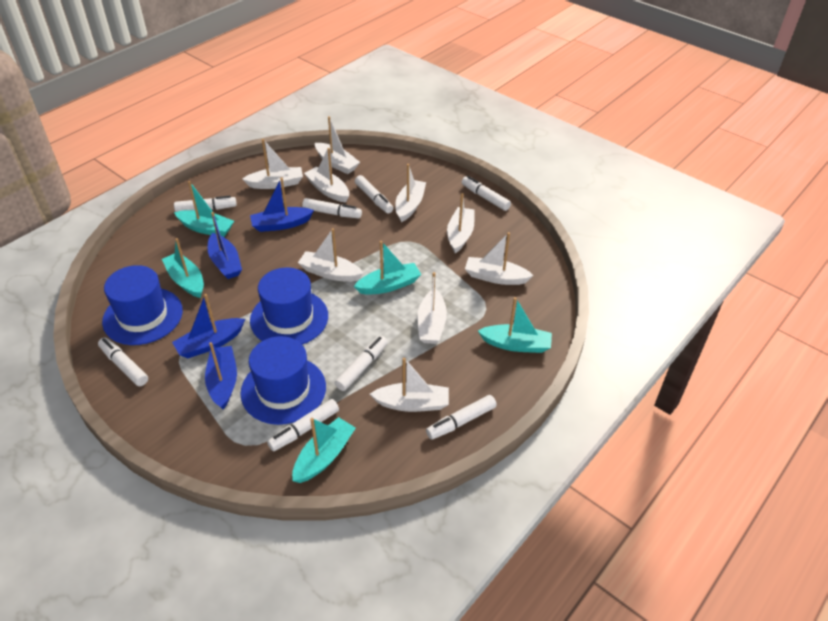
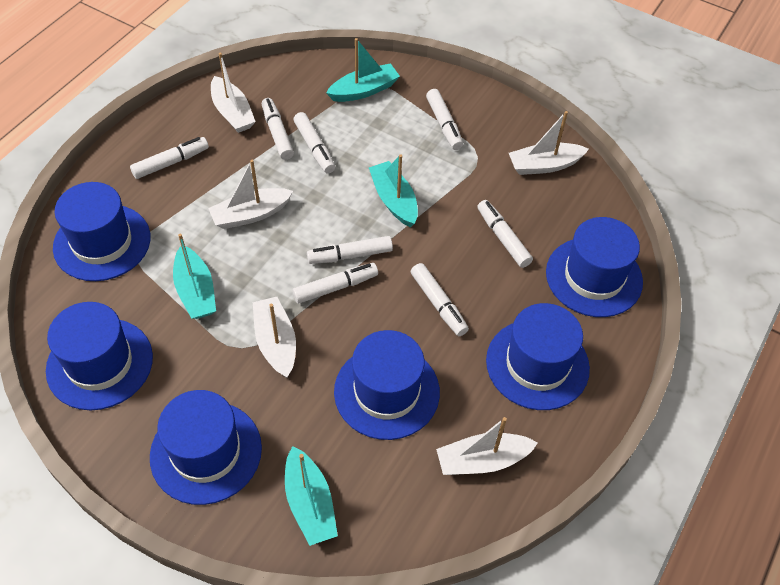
blue boat: 4 -> 0
blue hat: 3 -> 6
turquoise boat: 5 -> 4
white boat: 9 -> 5

